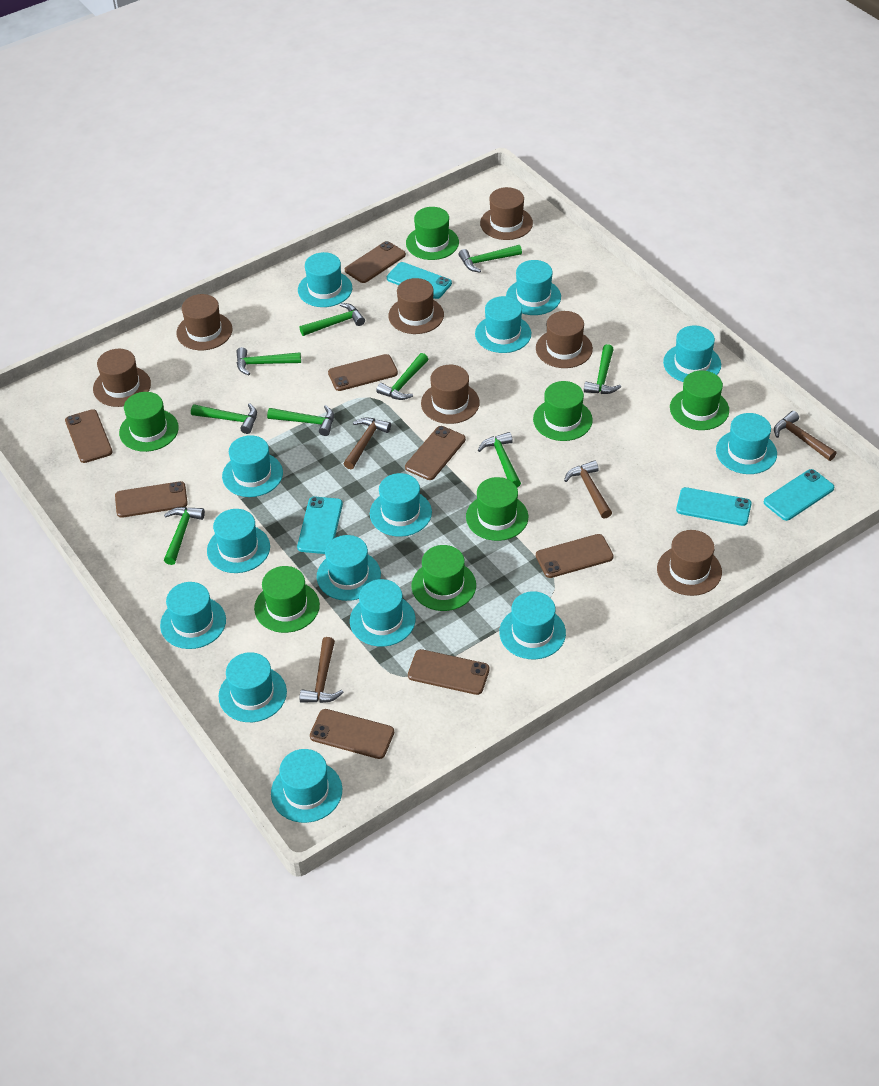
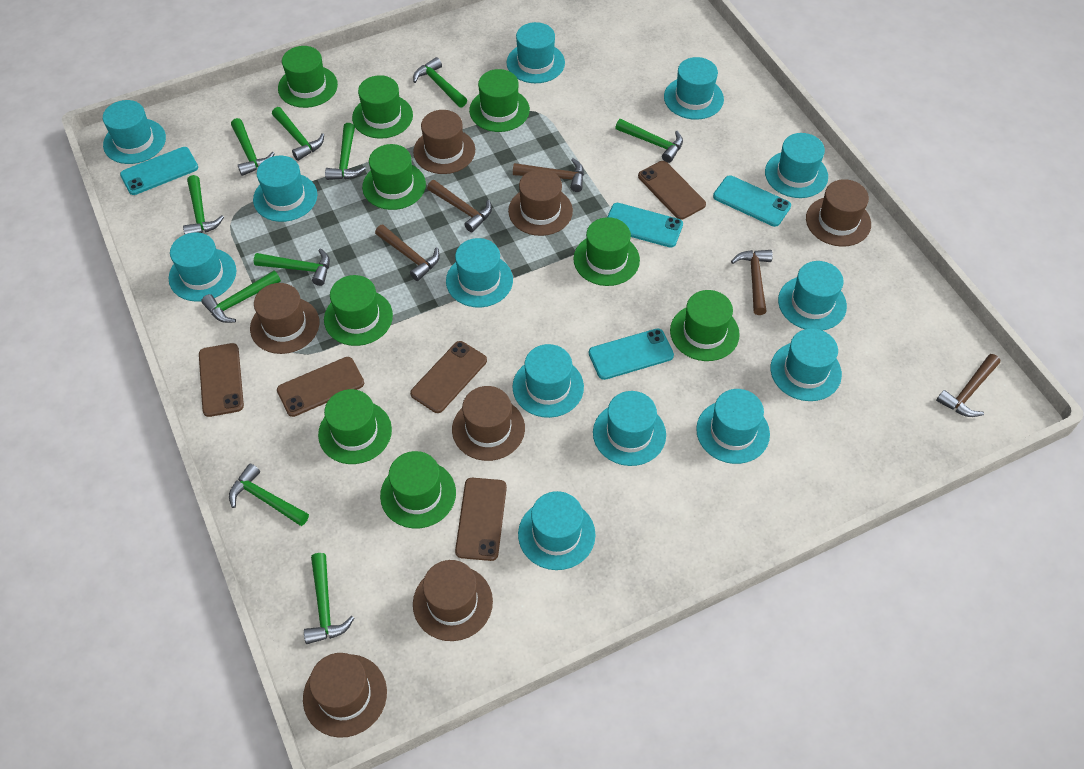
brown hammer: 4 -> 5
brown phone: 8 -> 5
green hammer: 9 -> 10
green hat: 7 -> 9
turquoise hat: 14 -> 13

